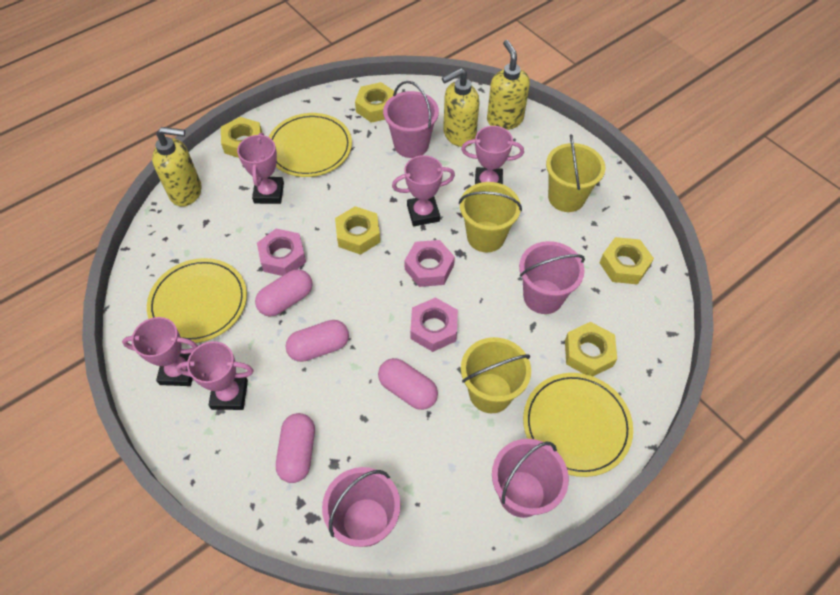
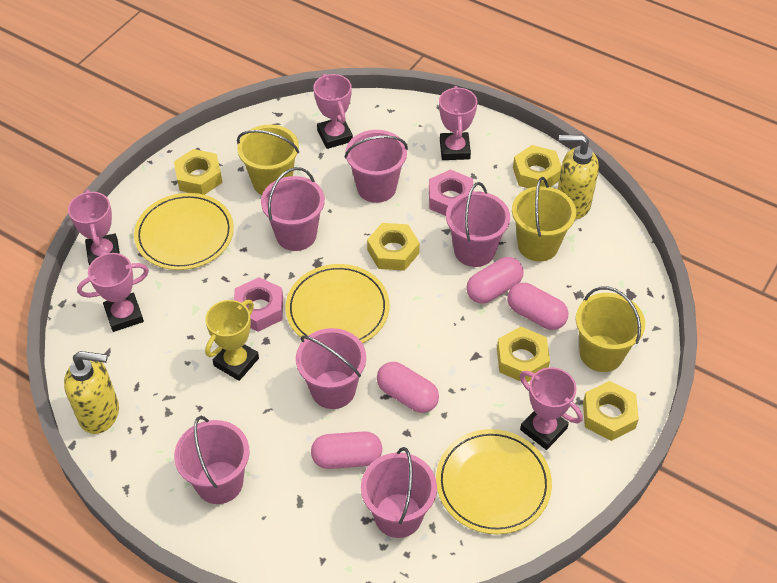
pink bucket: 4 -> 6
pink nut: 3 -> 2
yellow soap dispenser: 3 -> 2
yellow trophy: 0 -> 1

